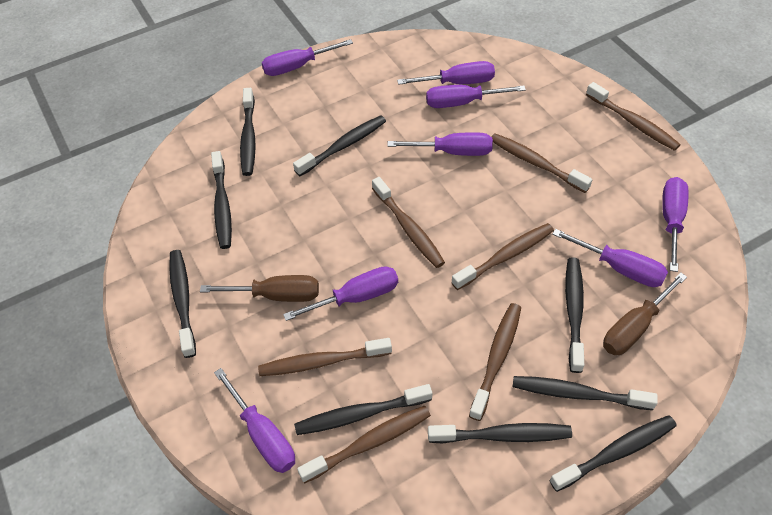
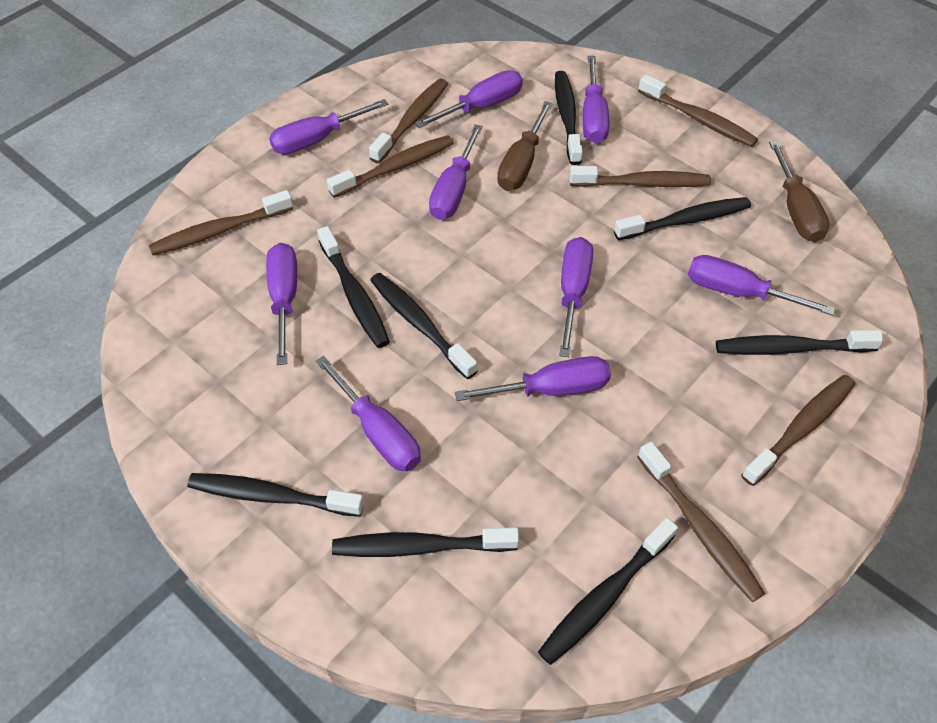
black toothbrush: 9 -> 8
purple screwdriver: 8 -> 9

